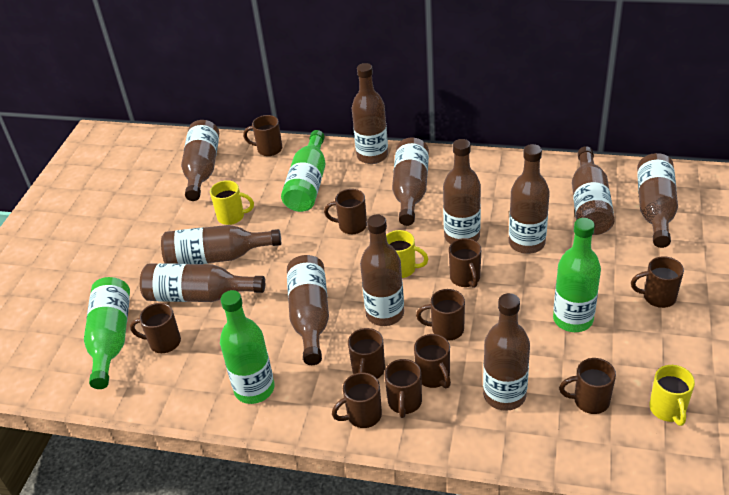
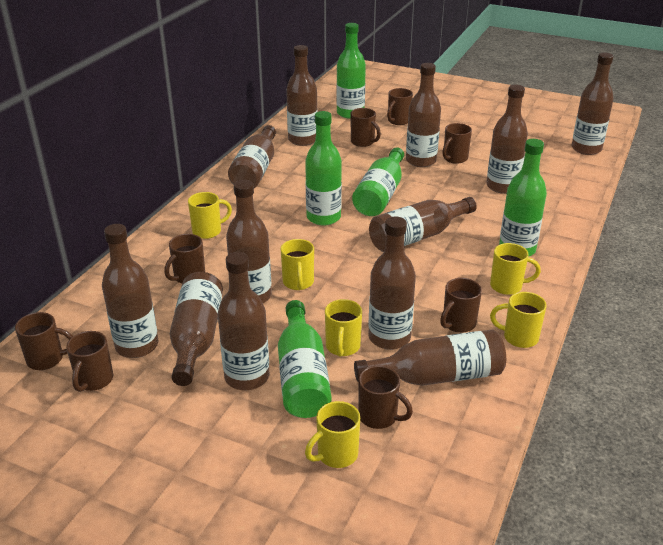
brown mug: 11 -> 8
green bottle: 4 -> 5
yellow mug: 3 -> 6

